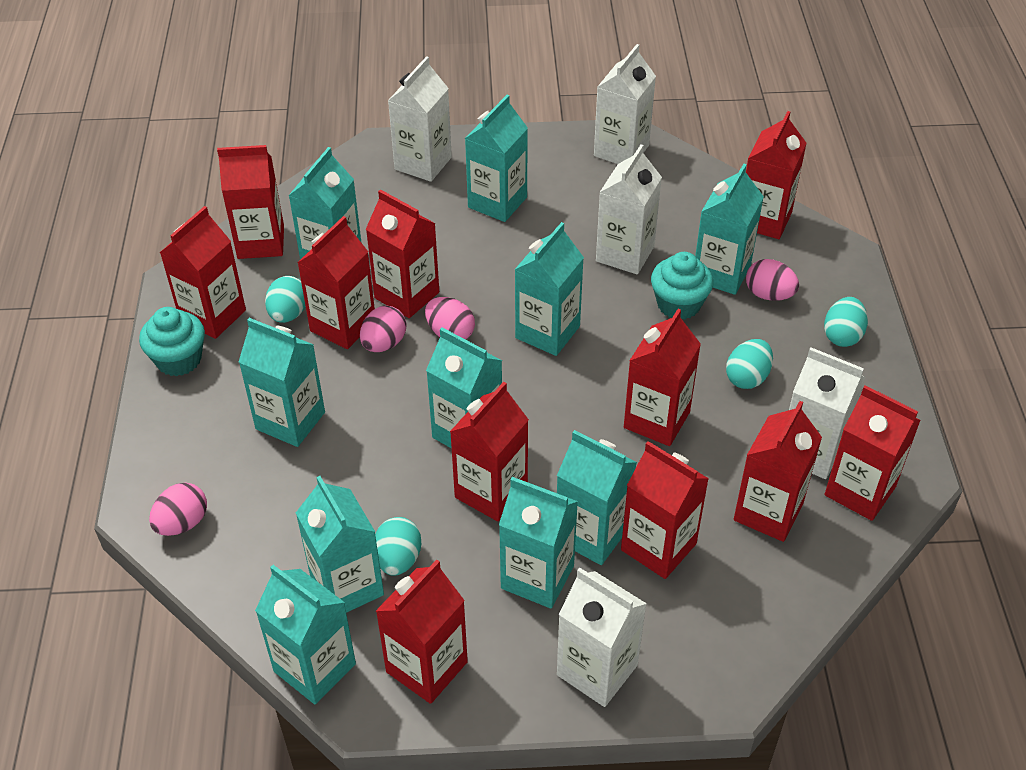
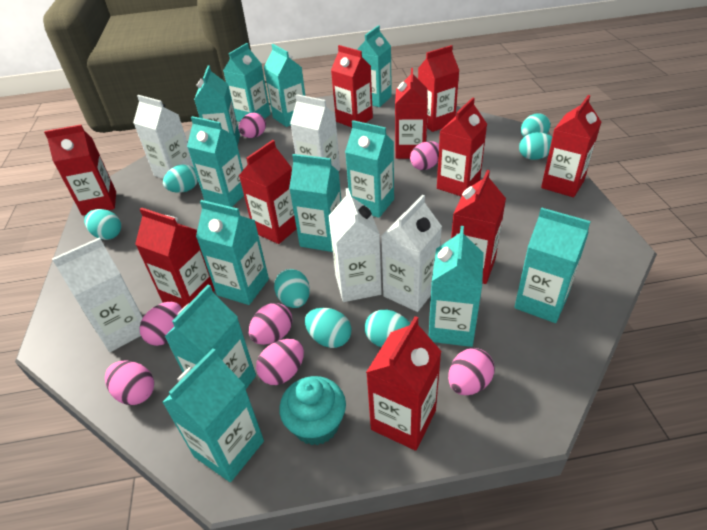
pink egg: 4 -> 7
red carton: 11 -> 10
turquoise carton: 10 -> 12
turquoise cupcake: 2 -> 1
turquoise egg: 4 -> 7

